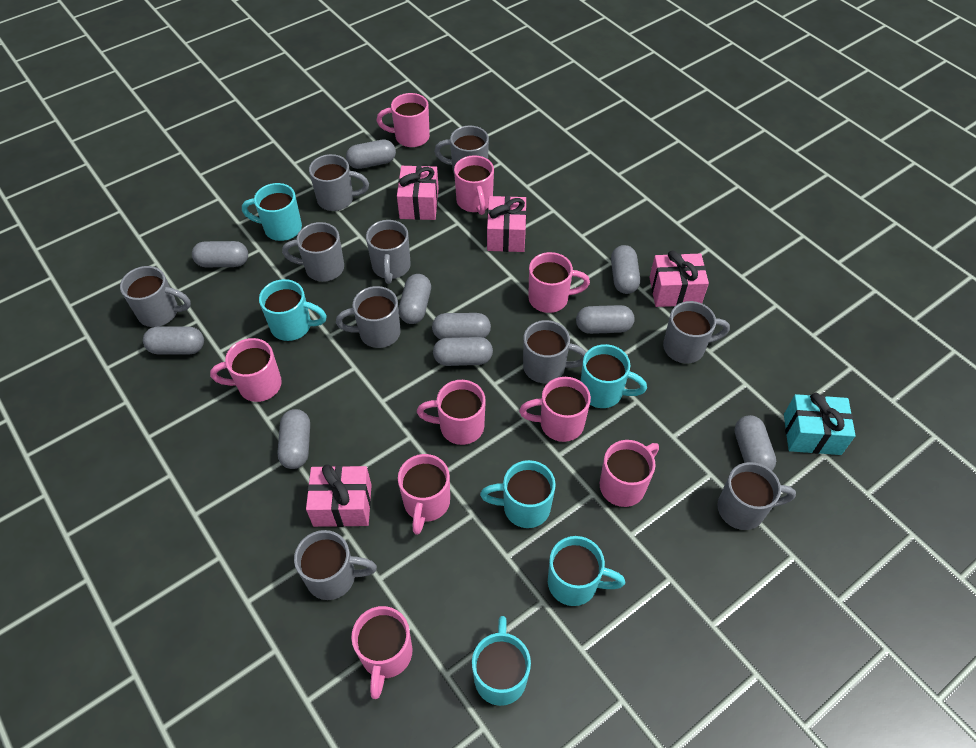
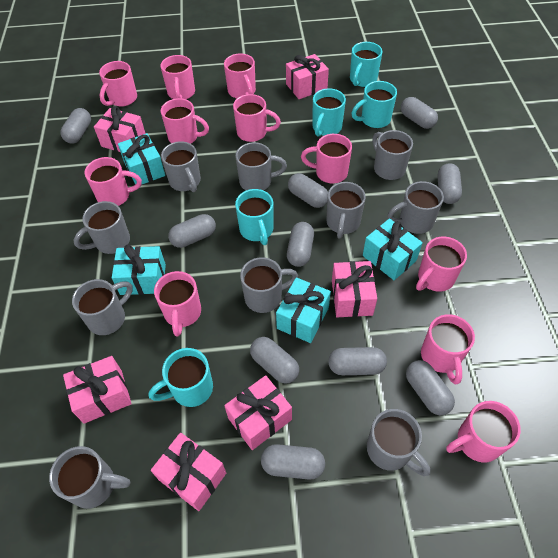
pink gift: 4 -> 6
pink mug: 9 -> 11
turquoise gift: 1 -> 4
turquoise mug: 6 -> 5

